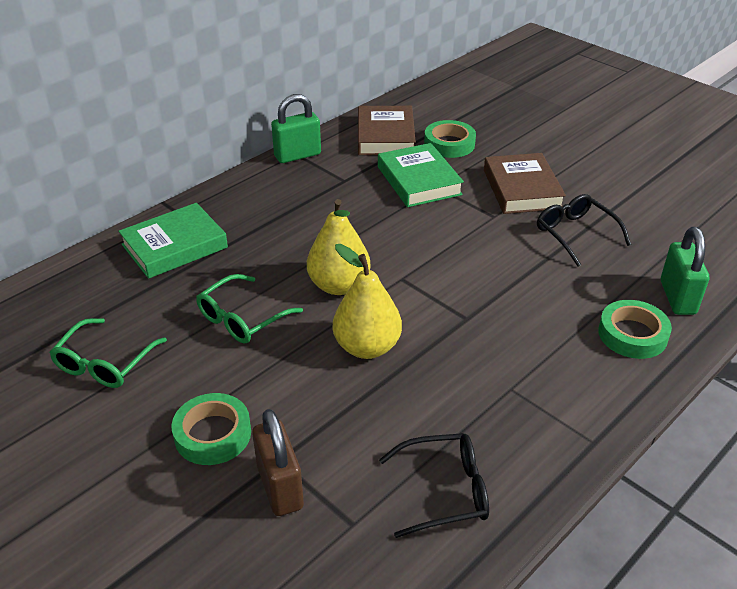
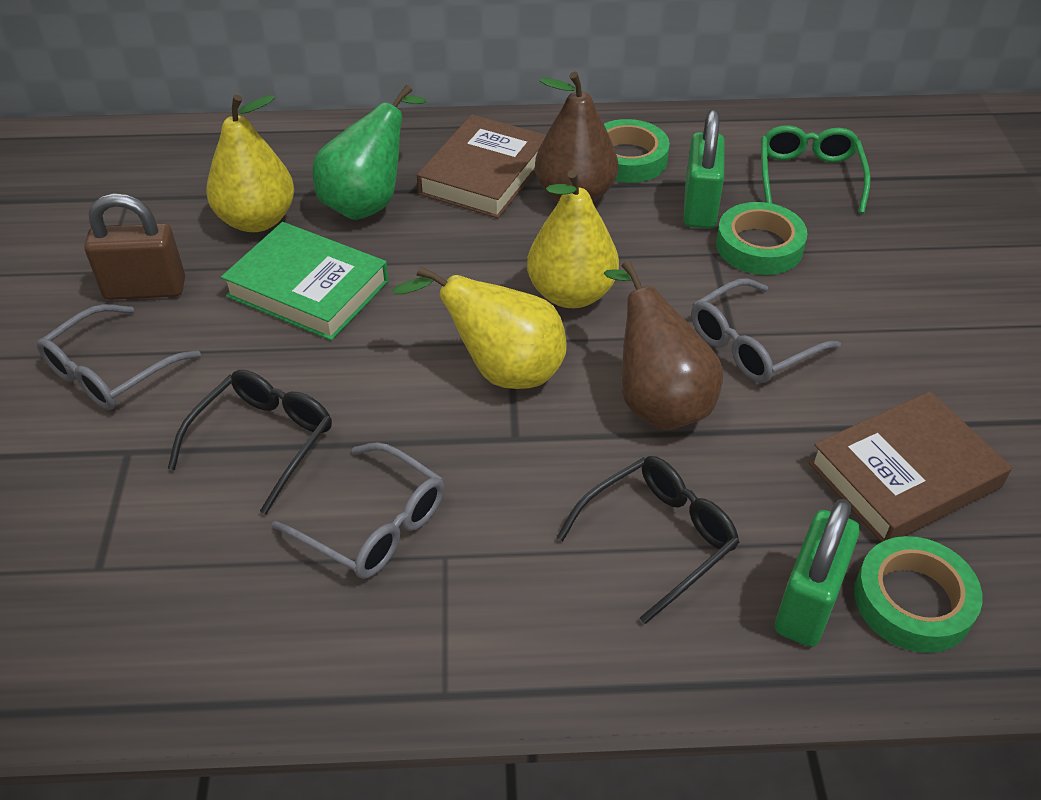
brown pear: 0 -> 2
green book: 2 -> 1
green glasses: 2 -> 1
green pear: 0 -> 1
grey glasses: 0 -> 3
yellow pear: 2 -> 3

